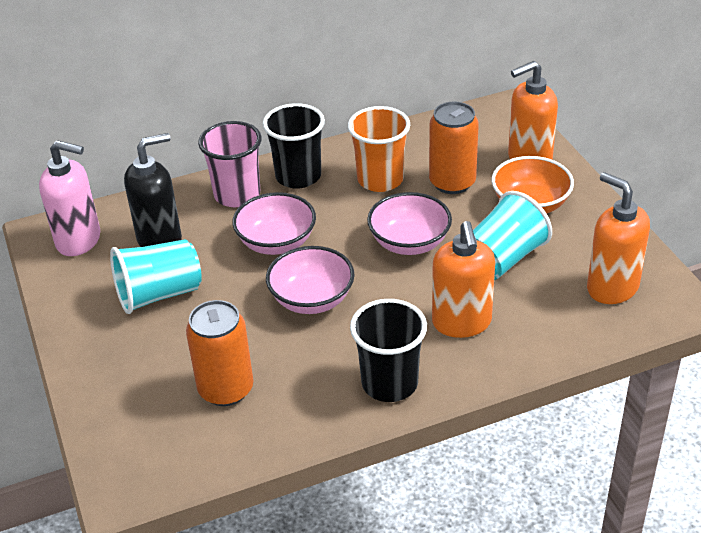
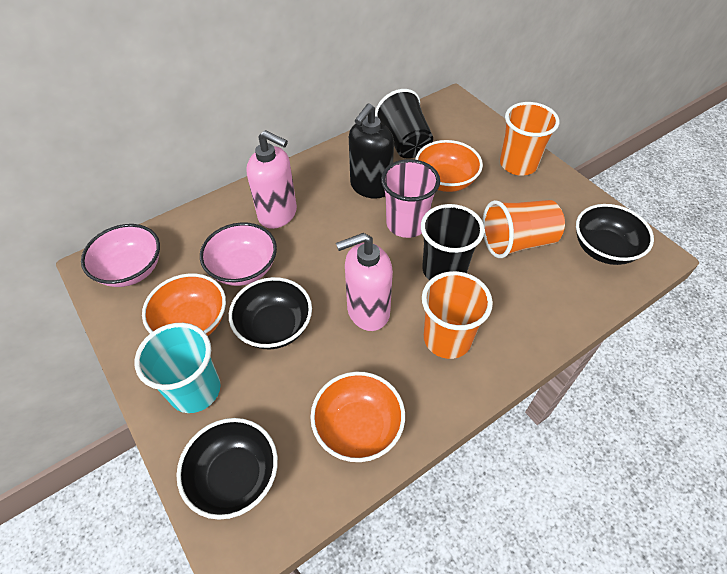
black bowl: 0 -> 3
orange bowl: 1 -> 3
orange can: 2 -> 0
orange cup: 1 -> 3
orange soap dispenser: 3 -> 0
pink bowl: 3 -> 2
pink soap dispenser: 1 -> 2
turquoise cup: 2 -> 1

